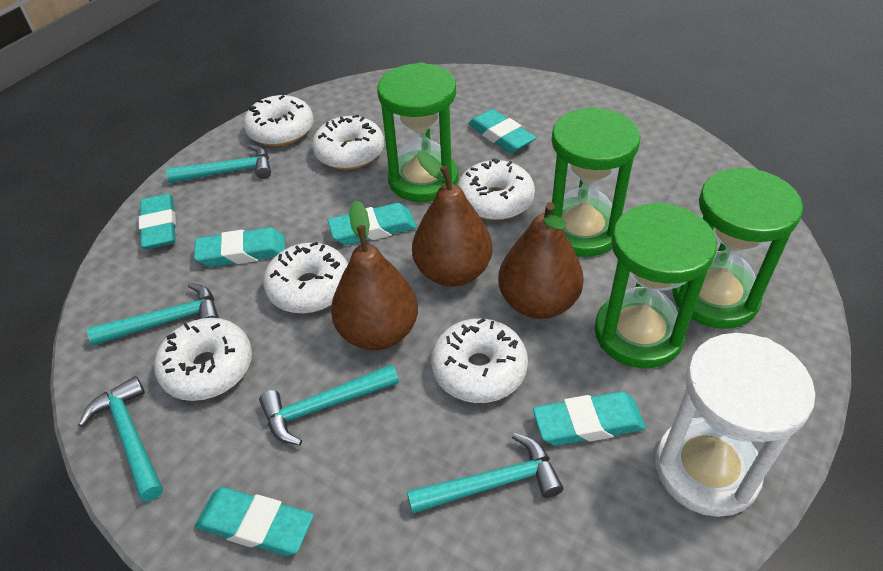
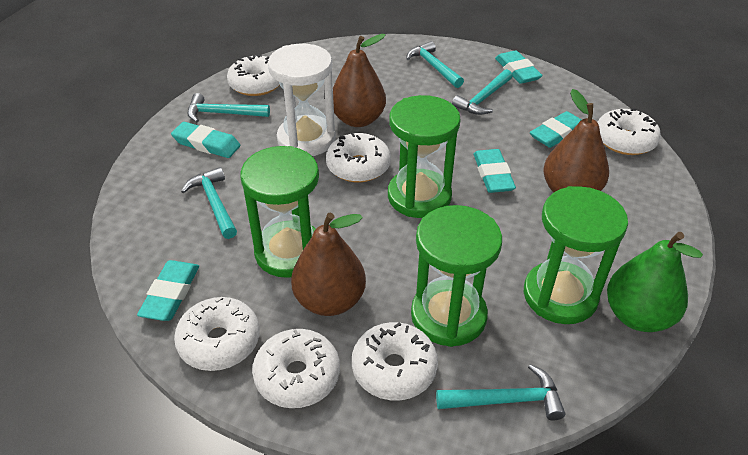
green pear: 0 -> 1
turquoise eraser: 6 -> 5

